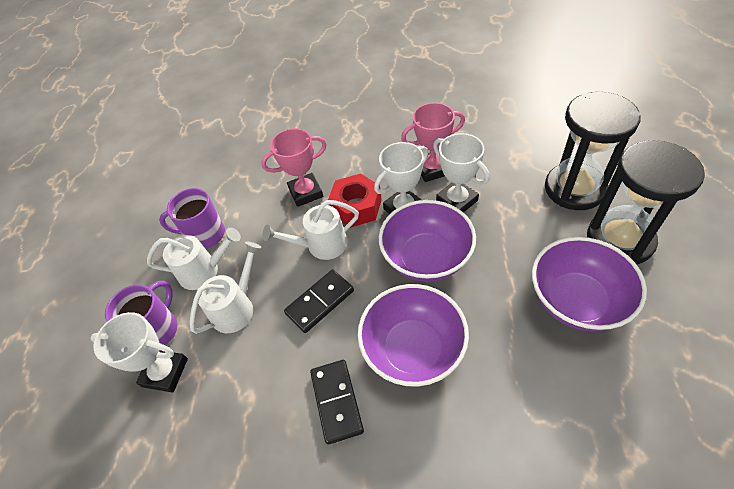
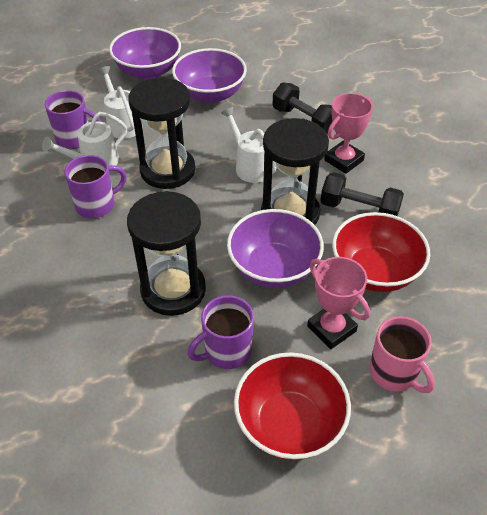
black domino: 2 -> 0
black dumbbell: 0 -> 2
black hourglass: 2 -> 3
pink mug: 0 -> 1
purple mug: 2 -> 3
red bowl: 0 -> 2
red nut: 1 -> 0
white trophy: 3 -> 0

